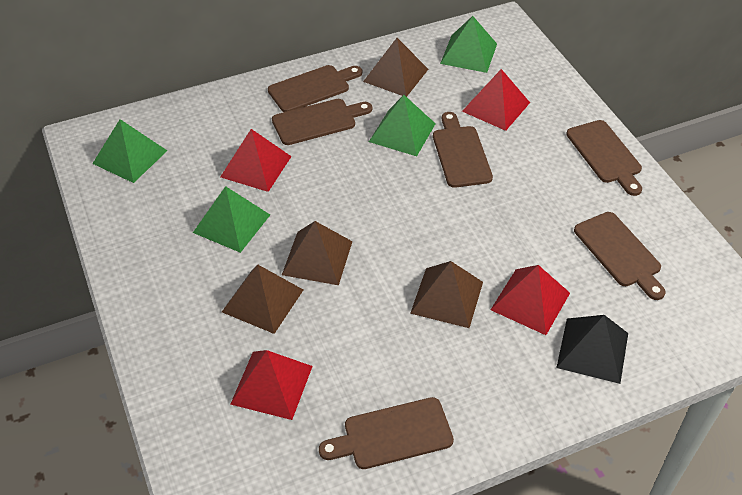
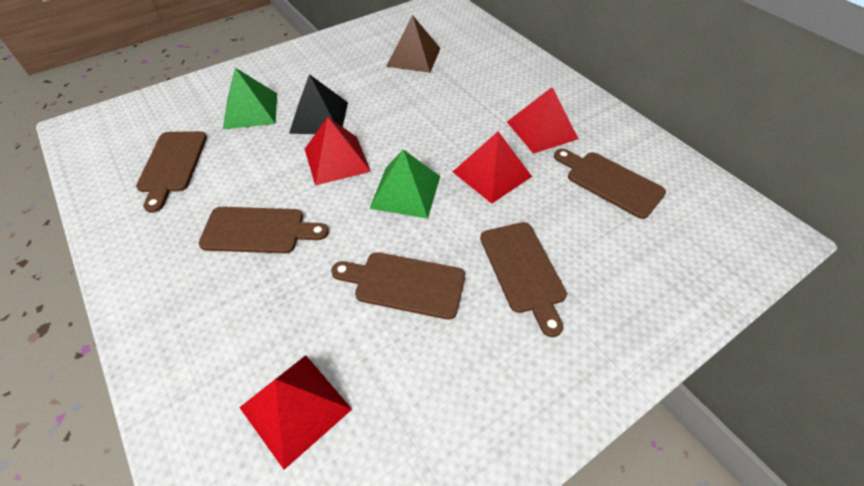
brown cutting board: 6 -> 5
brown pyramid: 4 -> 1
green pyramid: 4 -> 2

